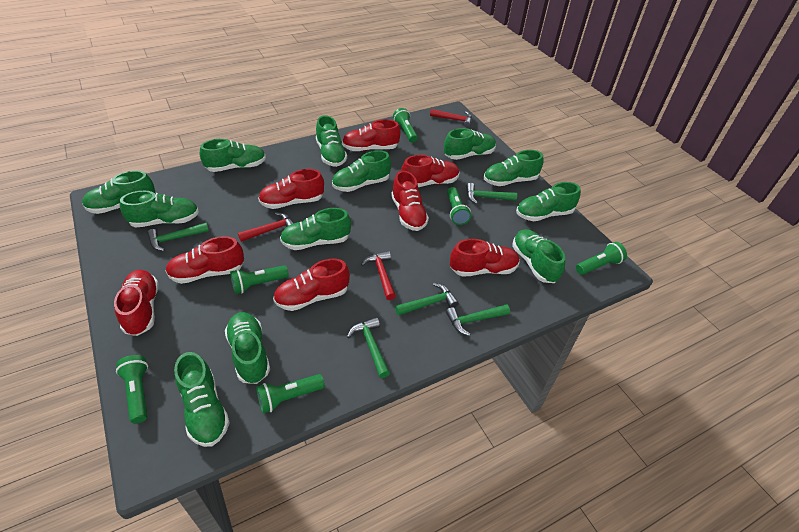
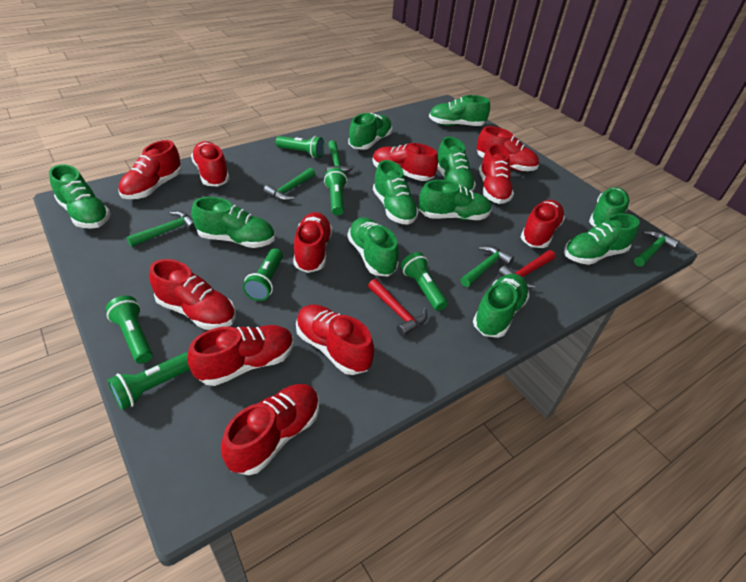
green shoe: 12 -> 11
red hammer: 3 -> 2
red shoe: 8 -> 11

